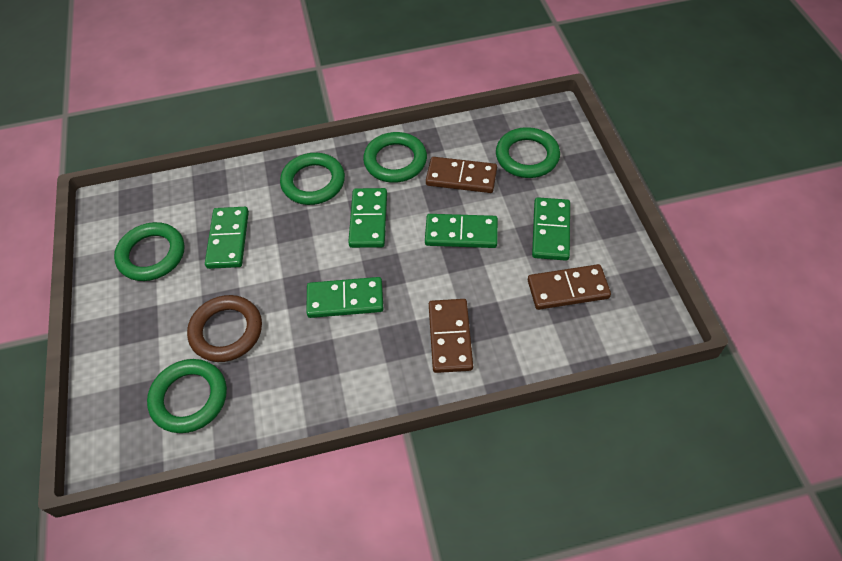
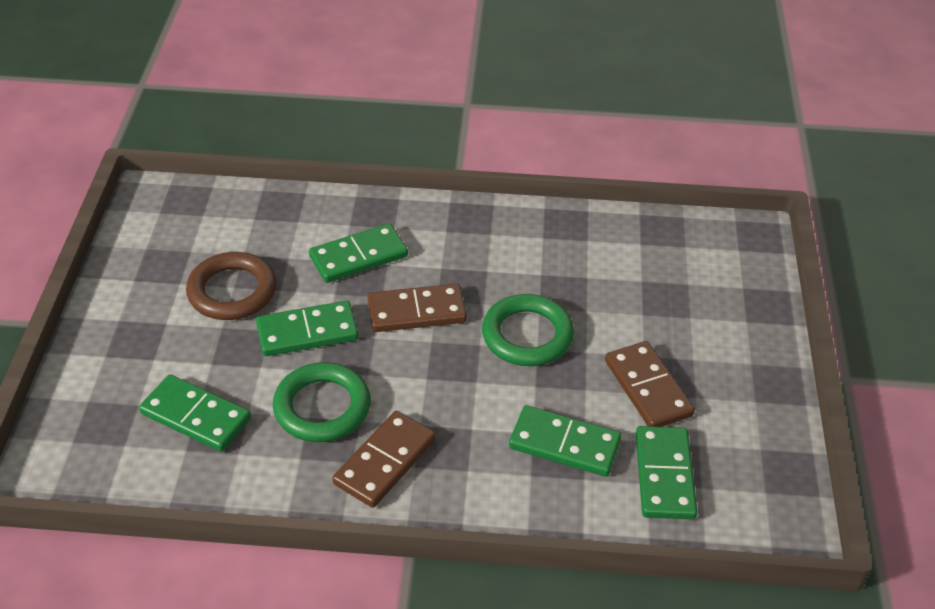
green ring: 5 -> 2

